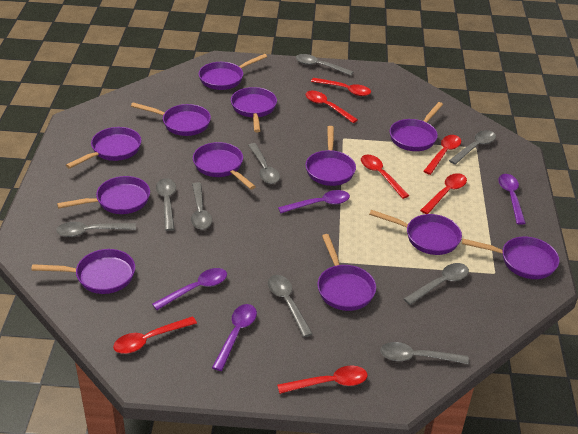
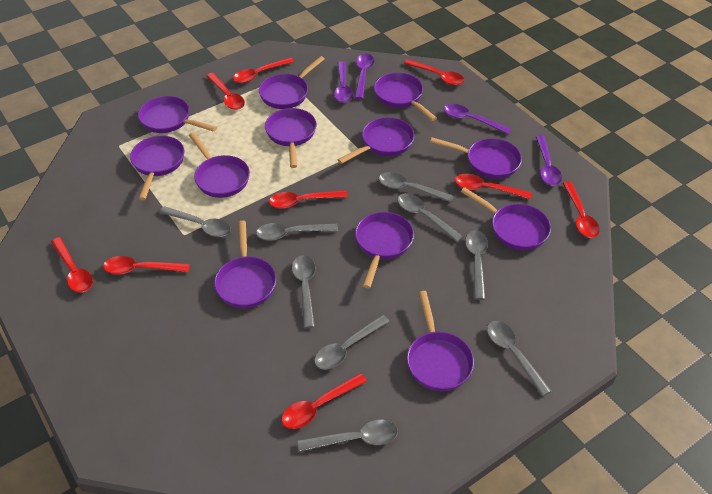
red spoon: 7 -> 9

